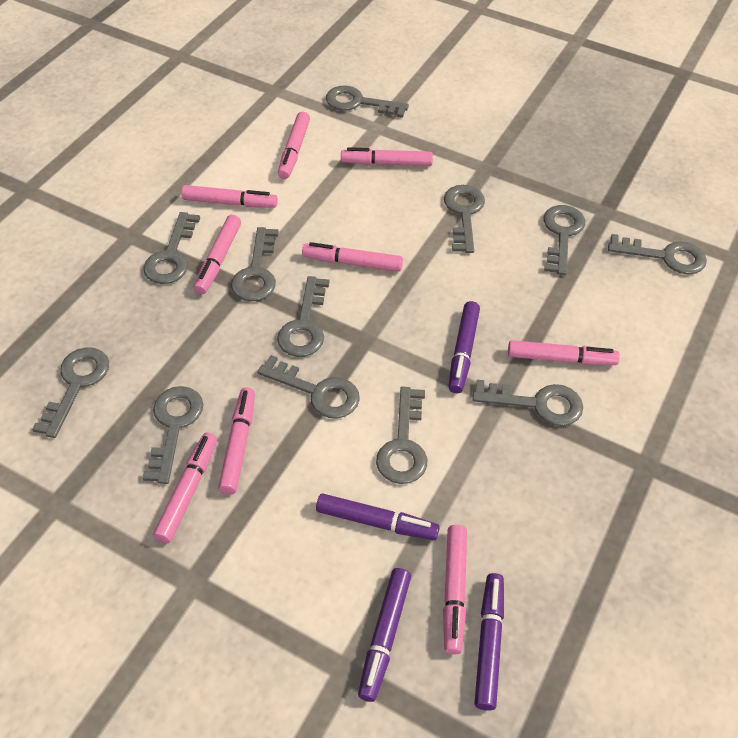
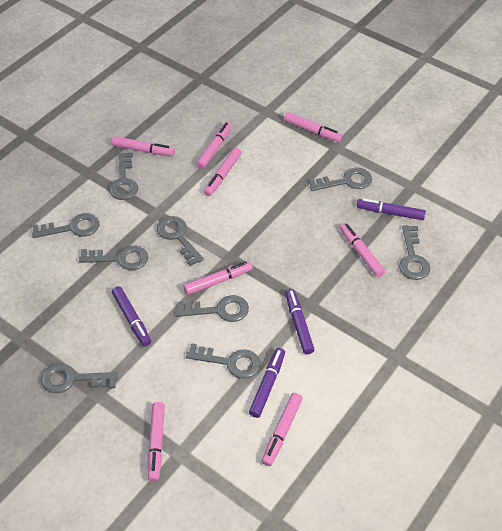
grey key: 12 -> 9
pink marker: 9 -> 8

